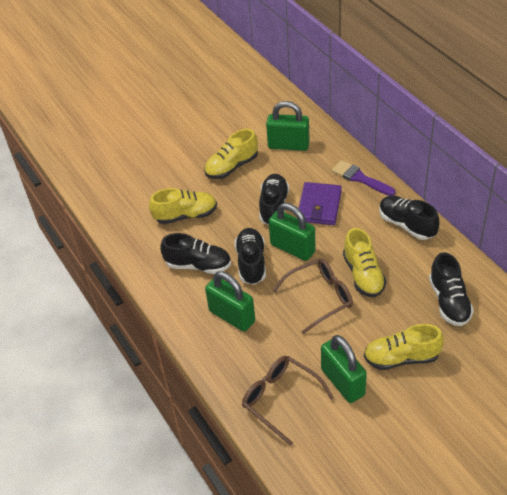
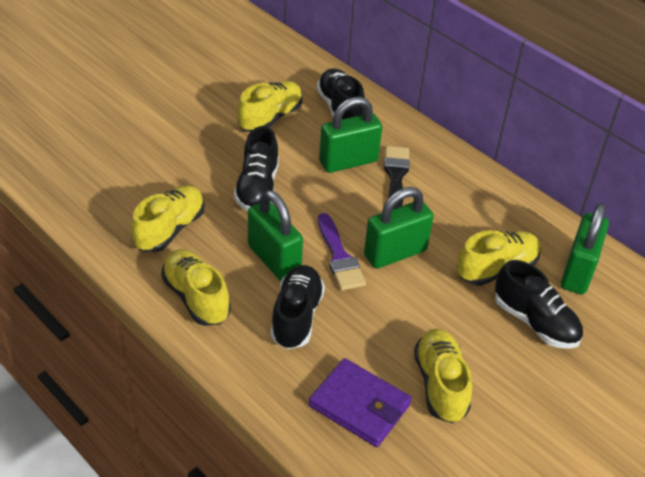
black brush: 0 -> 1
black shoe: 5 -> 4
brown glasses: 2 -> 0
yellow shoe: 4 -> 5

